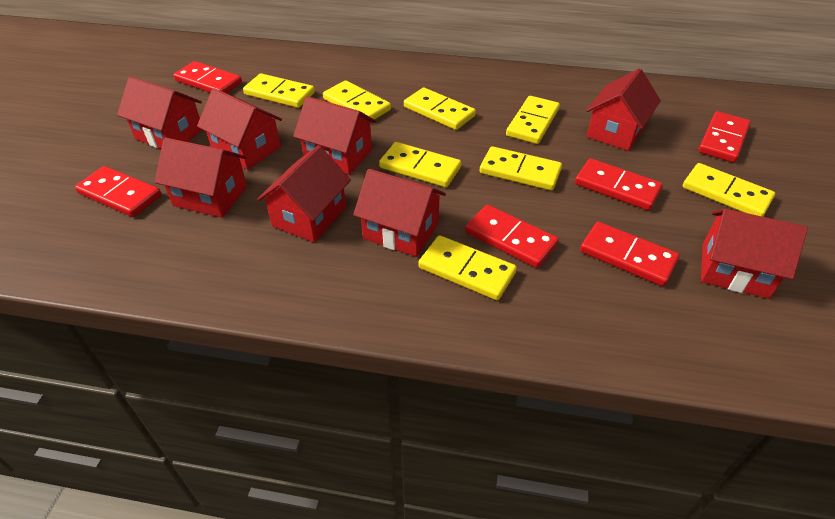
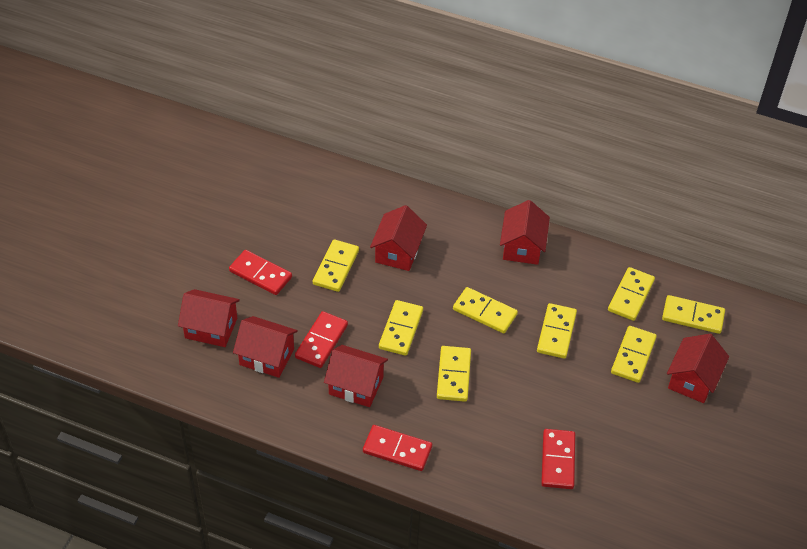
red domino: 6 -> 4
red house: 8 -> 6

